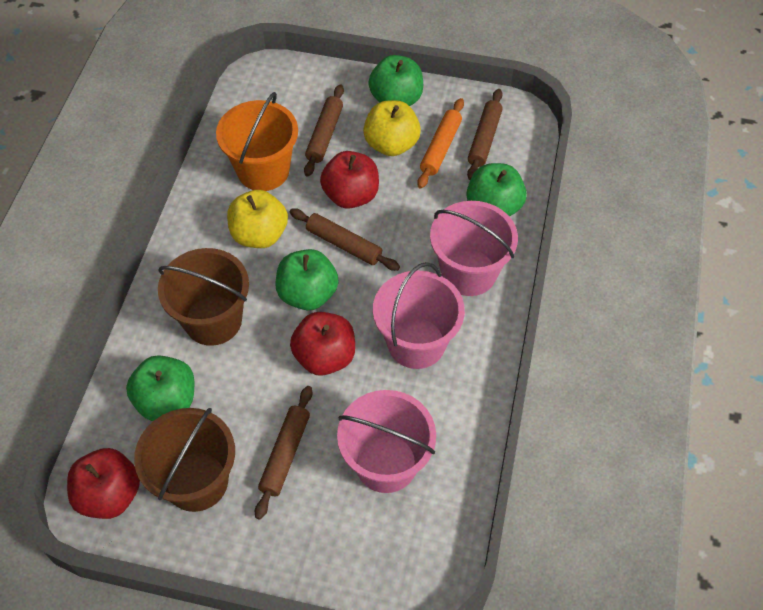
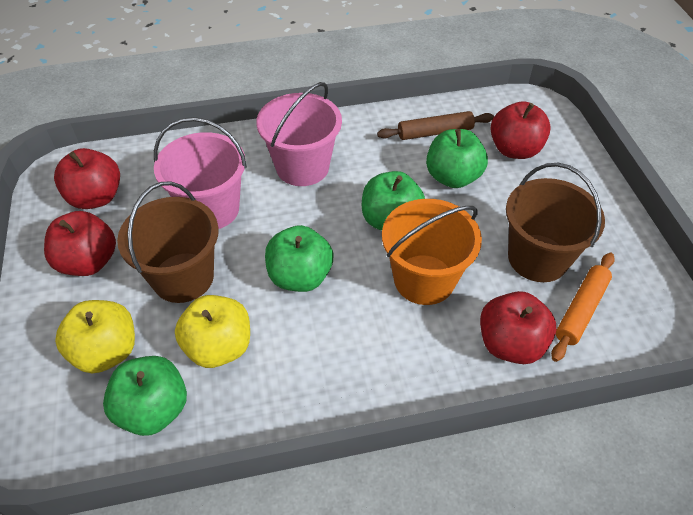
brown rolling pin: 4 -> 1
pink bucket: 3 -> 2
red apple: 3 -> 4

